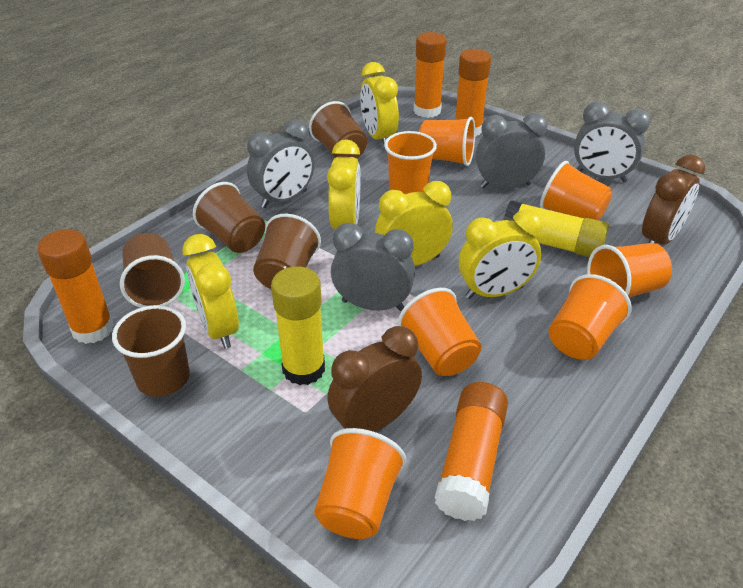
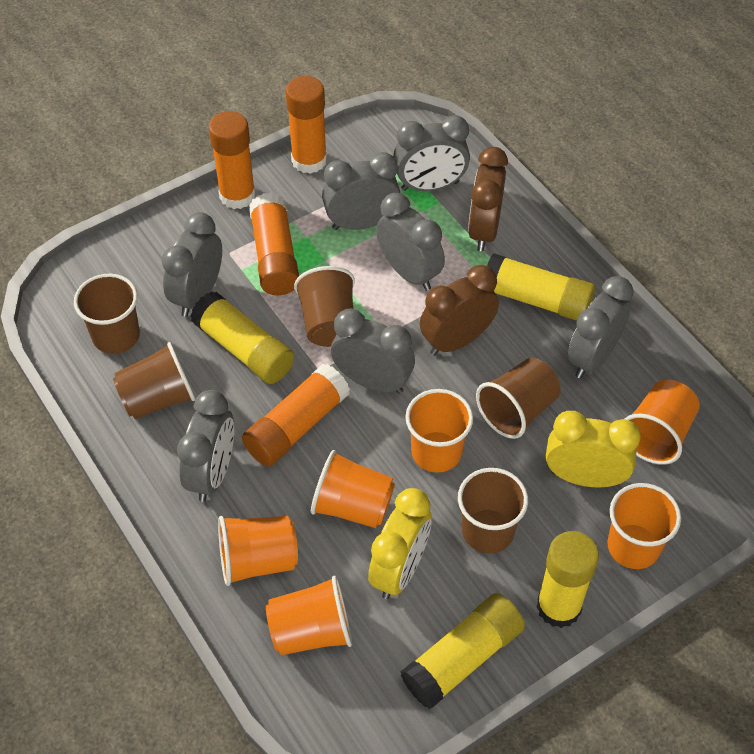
grey clock: 4 -> 7
orange cup: 7 -> 6
yellow clock: 5 -> 2
yellow glue stick: 2 -> 4

